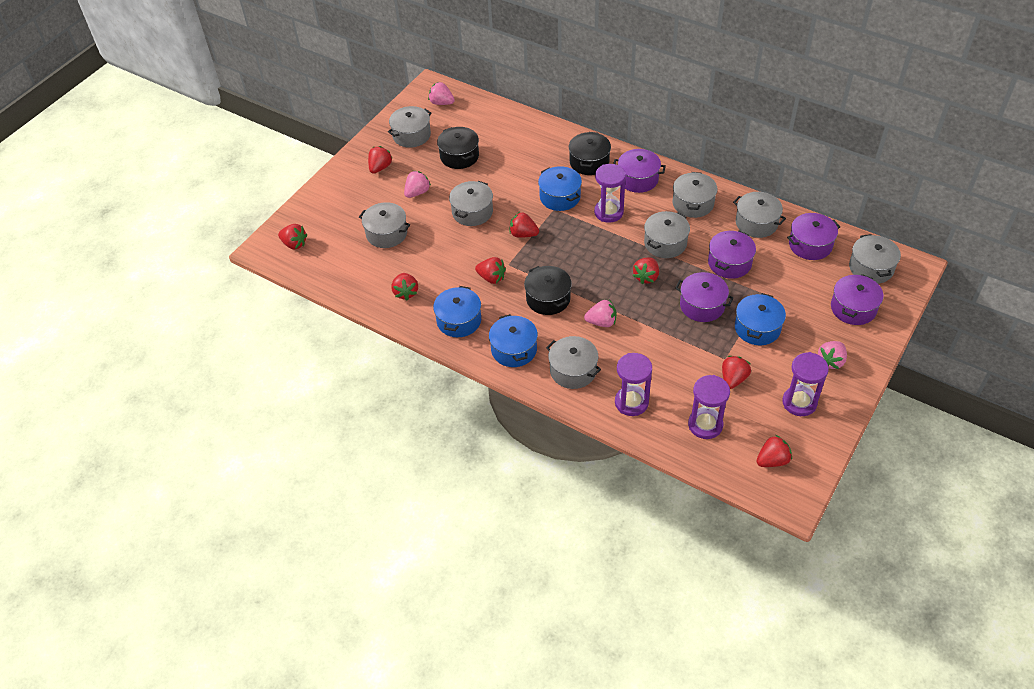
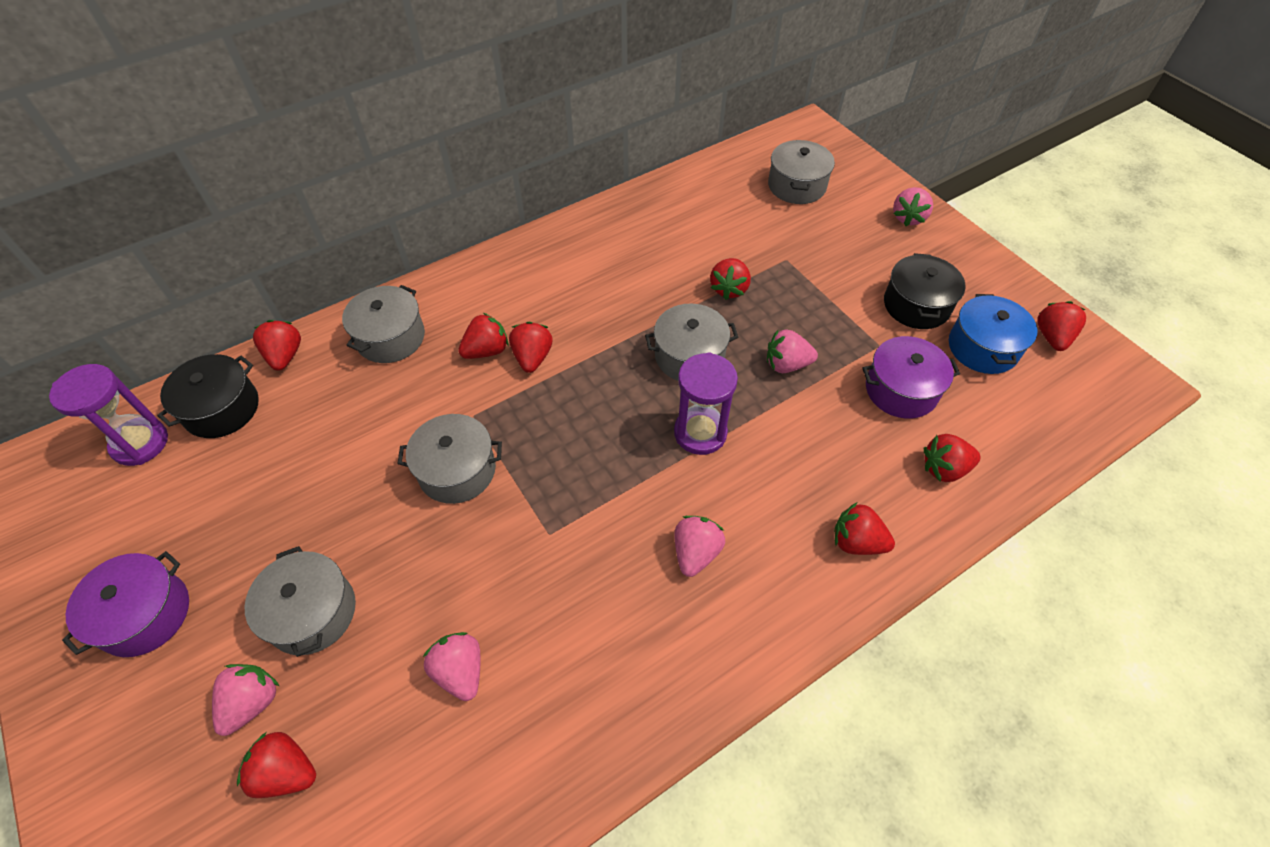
black pot: 3 -> 2
blue pot: 4 -> 1
grey pot: 8 -> 5
pink strawberry: 4 -> 5
purple hourglass: 4 -> 2
purple pot: 5 -> 2

